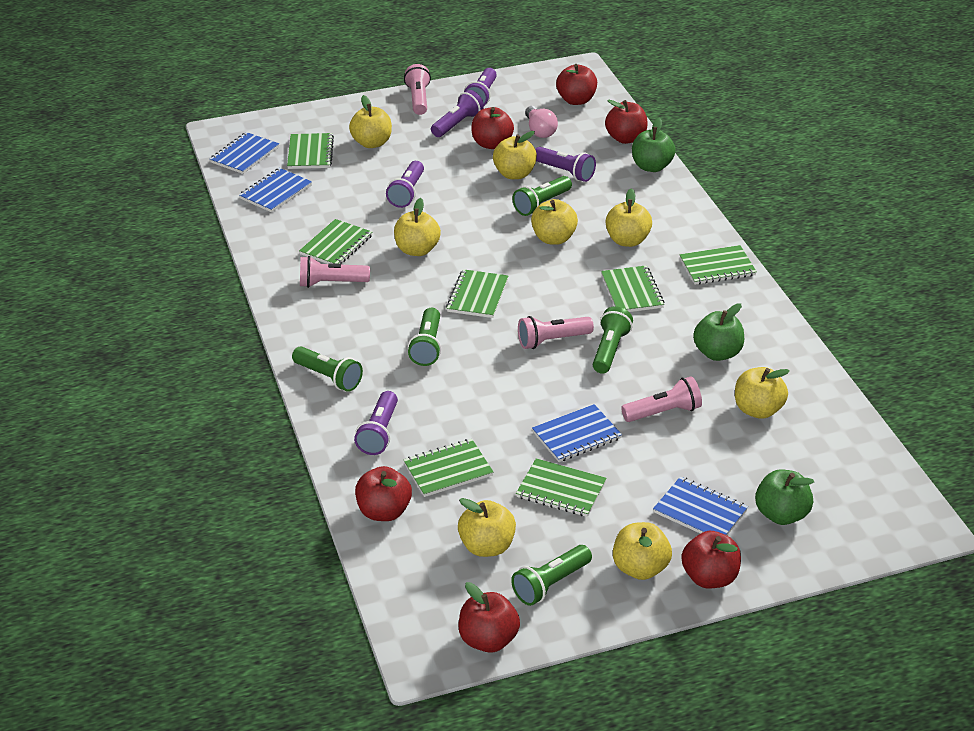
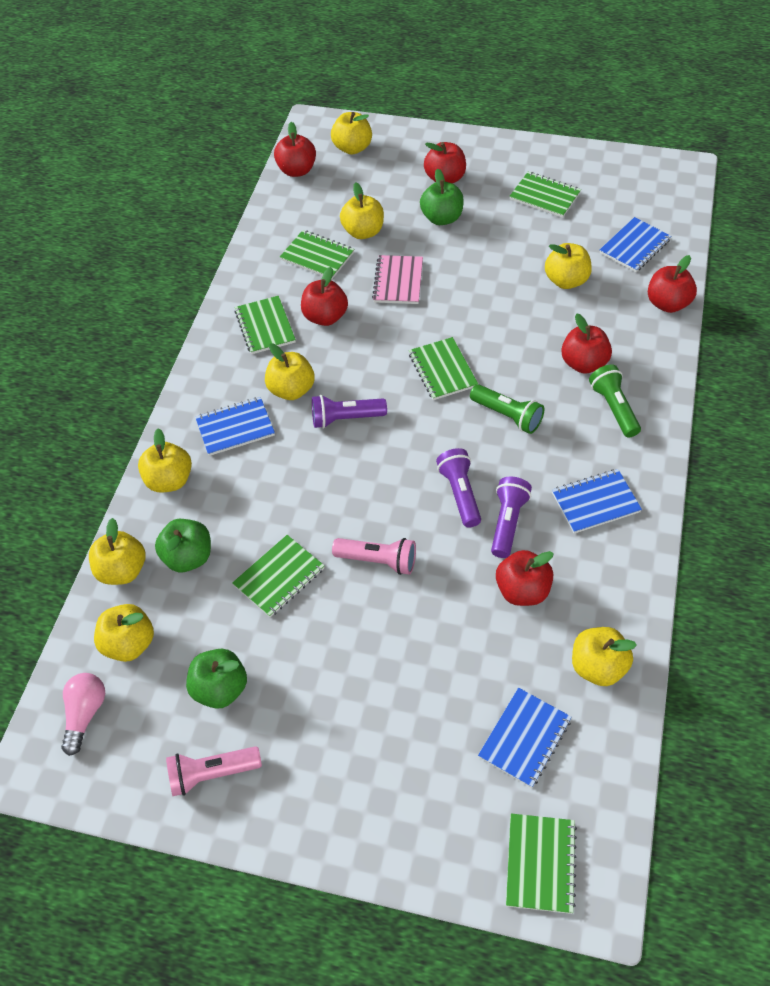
green flashlight: 5 -> 2
green notebook: 7 -> 6
pink flashlight: 4 -> 2
pink notebook: 0 -> 1
purple flashlight: 5 -> 3

